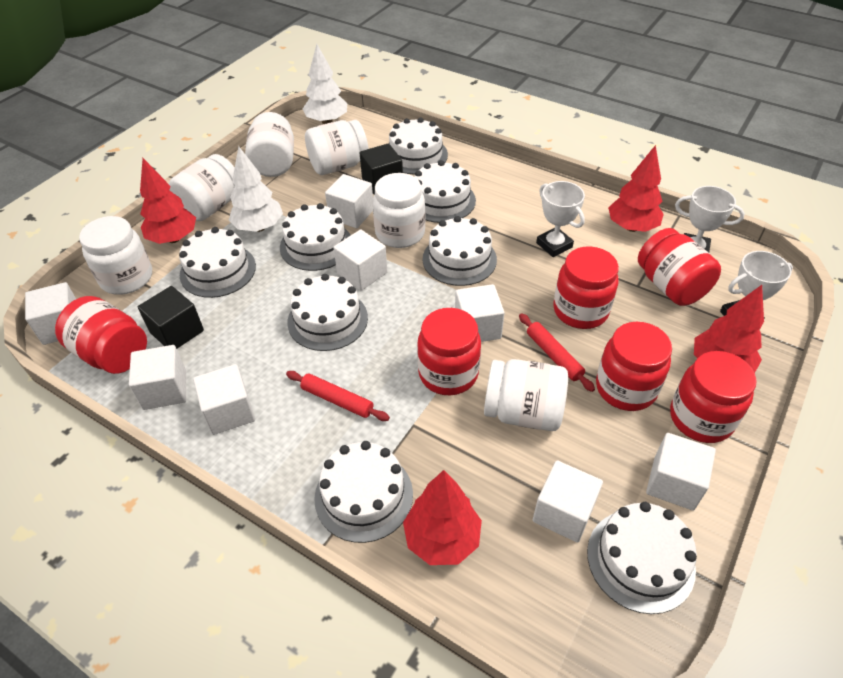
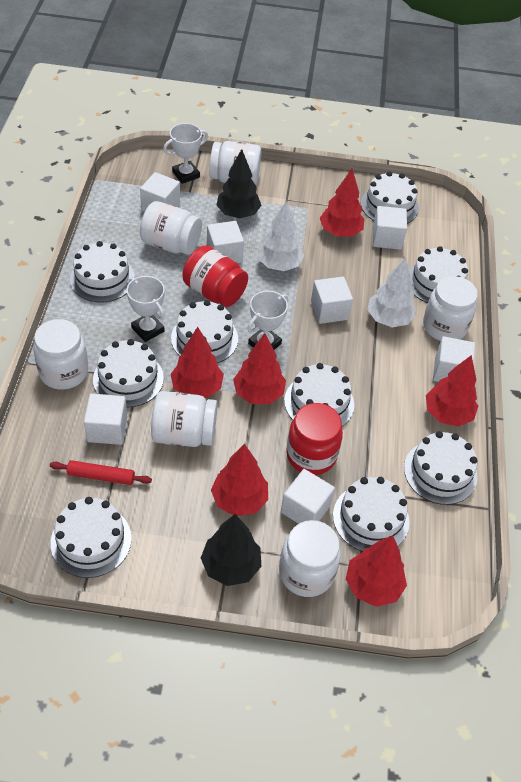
black cube: 2 -> 0
black tree: 0 -> 2
red jar: 6 -> 2
red rolling pin: 2 -> 1
red tree: 4 -> 6
white cake: 8 -> 9
white cube: 8 -> 7

